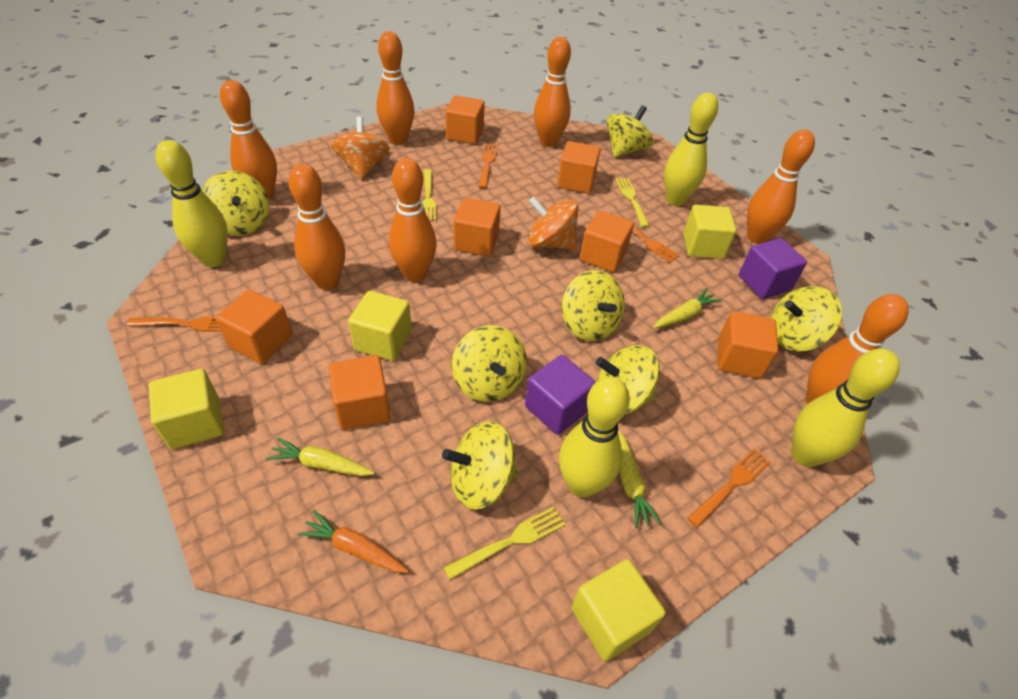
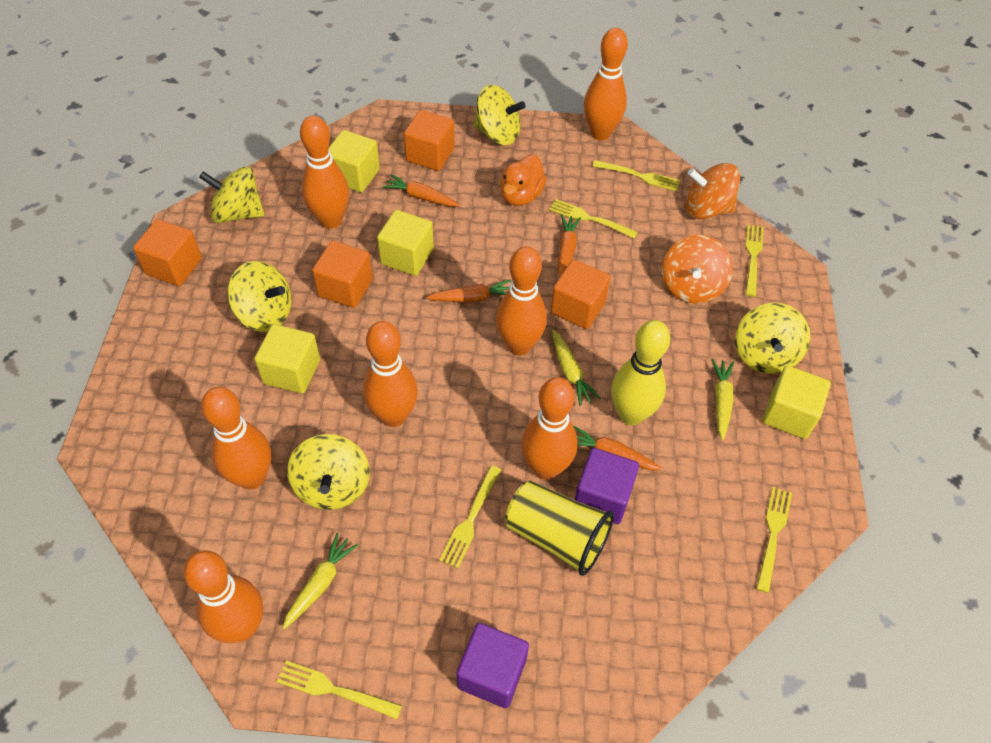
orange carrot: 1 -> 4
orange cube: 7 -> 4
orange duck: 0 -> 1
orange fork: 4 -> 0
yellow bowling pin: 4 -> 1
yellow cup: 0 -> 1
yellow fork: 3 -> 6
yellow spinning top: 7 -> 5

